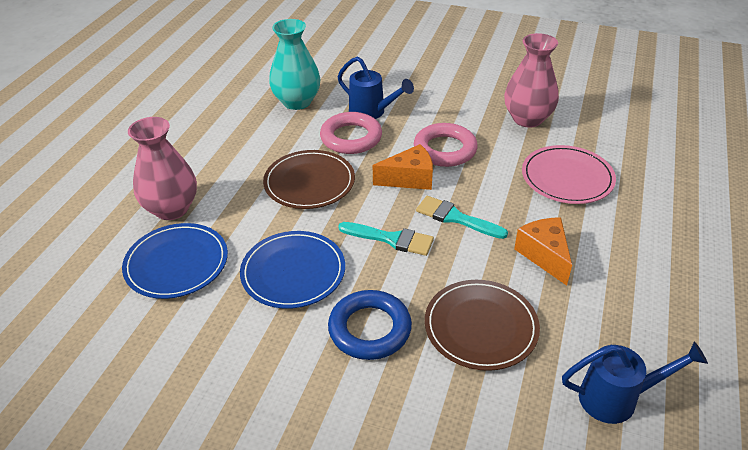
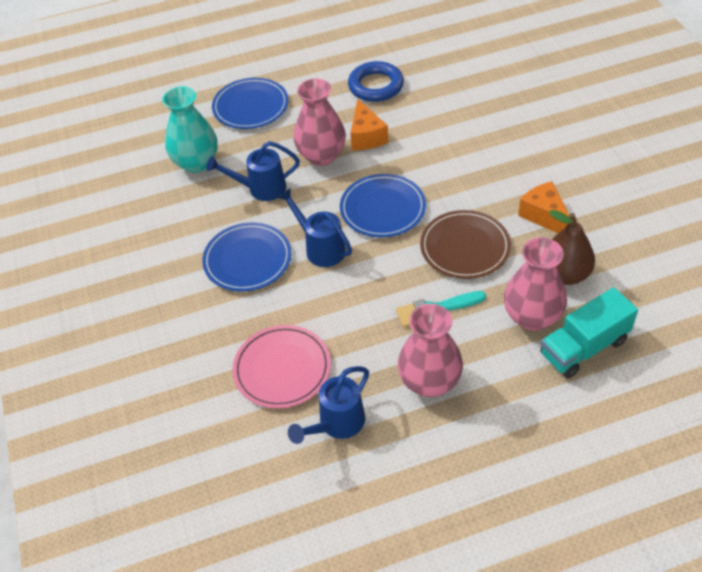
blue plate: 2 -> 3
blue watering can: 2 -> 3
brown pear: 0 -> 1
brown plate: 2 -> 1
pink ring: 2 -> 0
pink vase: 2 -> 3
turquoise brush: 2 -> 1
turquoise truck: 0 -> 1

